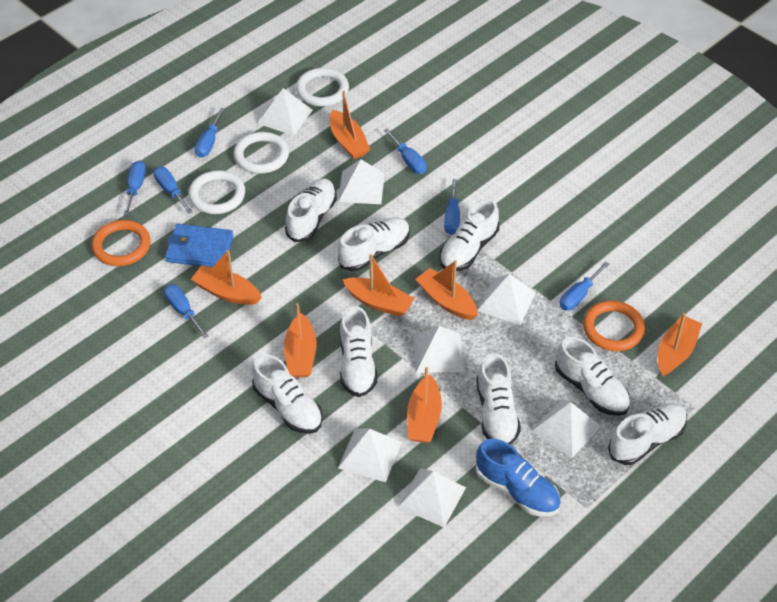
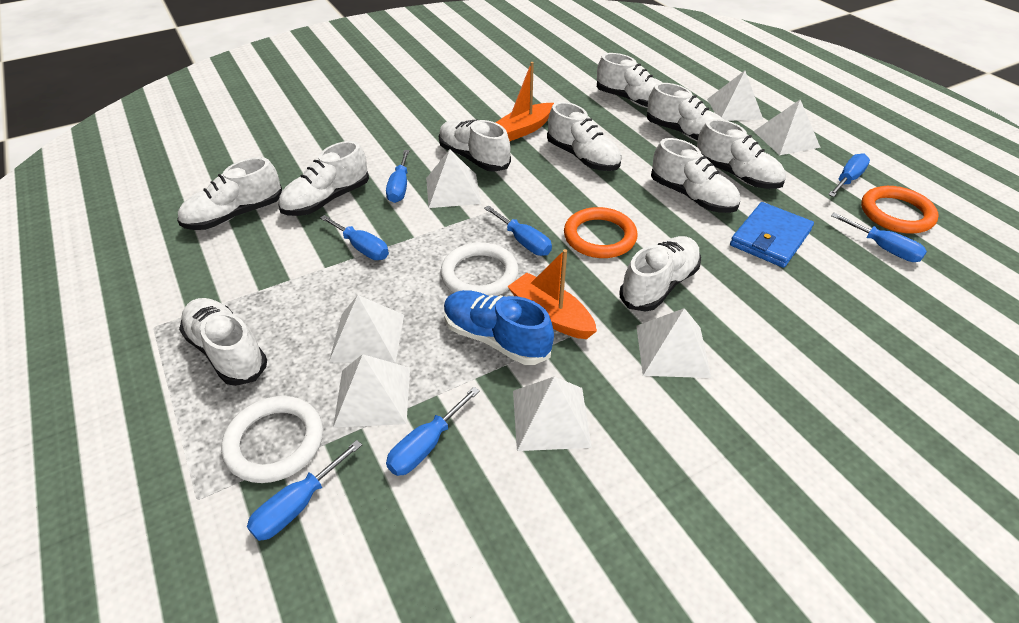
orange boat: 7 -> 2
white ring: 3 -> 2
white shoe: 8 -> 10

